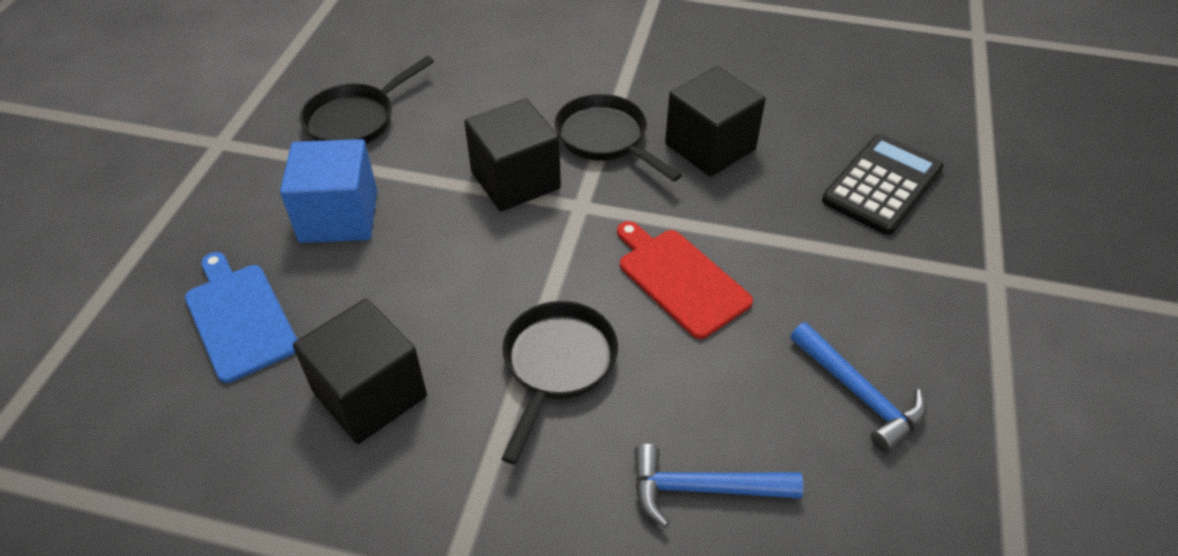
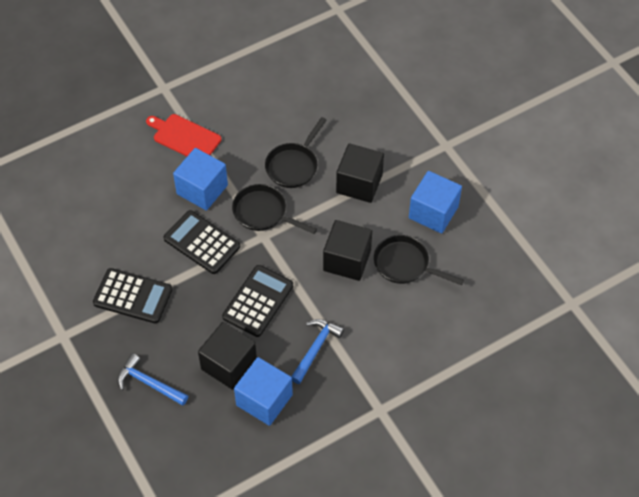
black calculator: 1 -> 3
blue cube: 1 -> 3
blue cutting board: 1 -> 0

